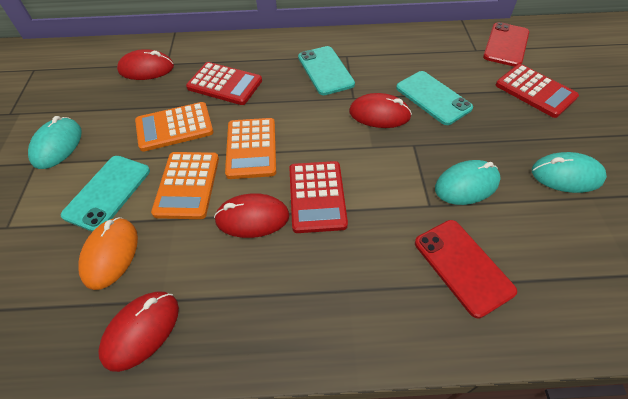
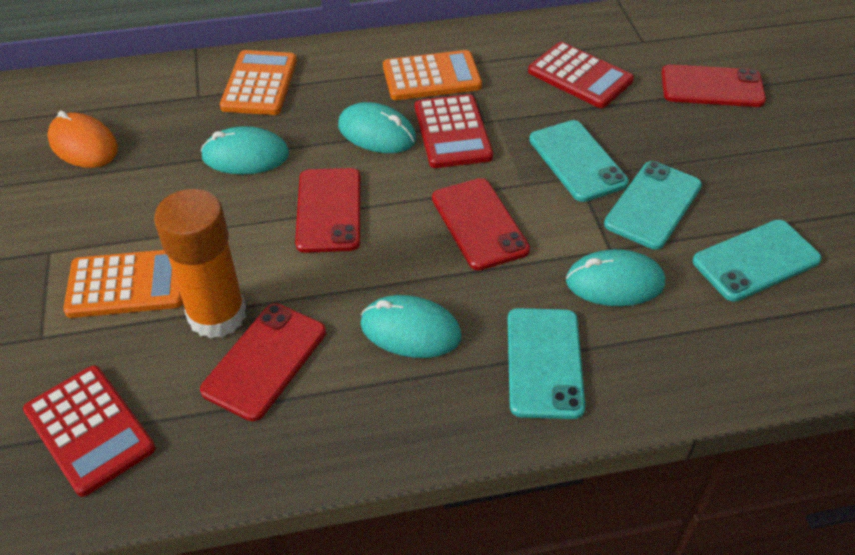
orange glue stick: 0 -> 1
red mouse: 4 -> 0
red phone: 2 -> 4
turquoise mouse: 3 -> 4
turquoise phone: 3 -> 4

